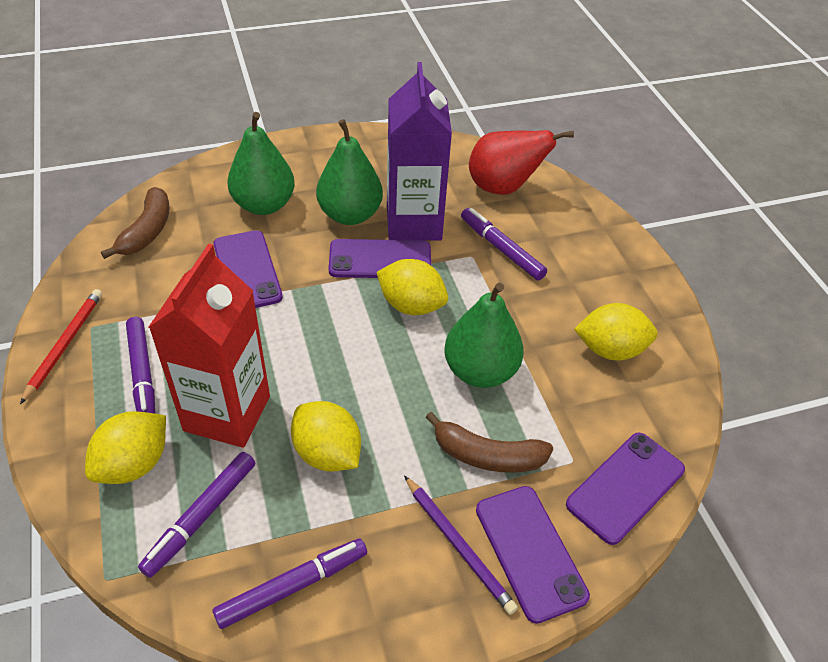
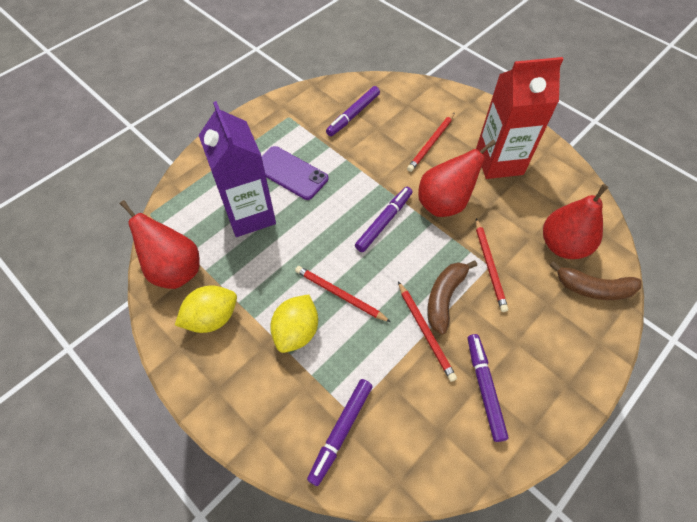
green pear: 3 -> 0
purple pencil: 1 -> 0
purple phone: 4 -> 1
red pear: 1 -> 3
red pencil: 1 -> 4
yellow lemon: 4 -> 2

